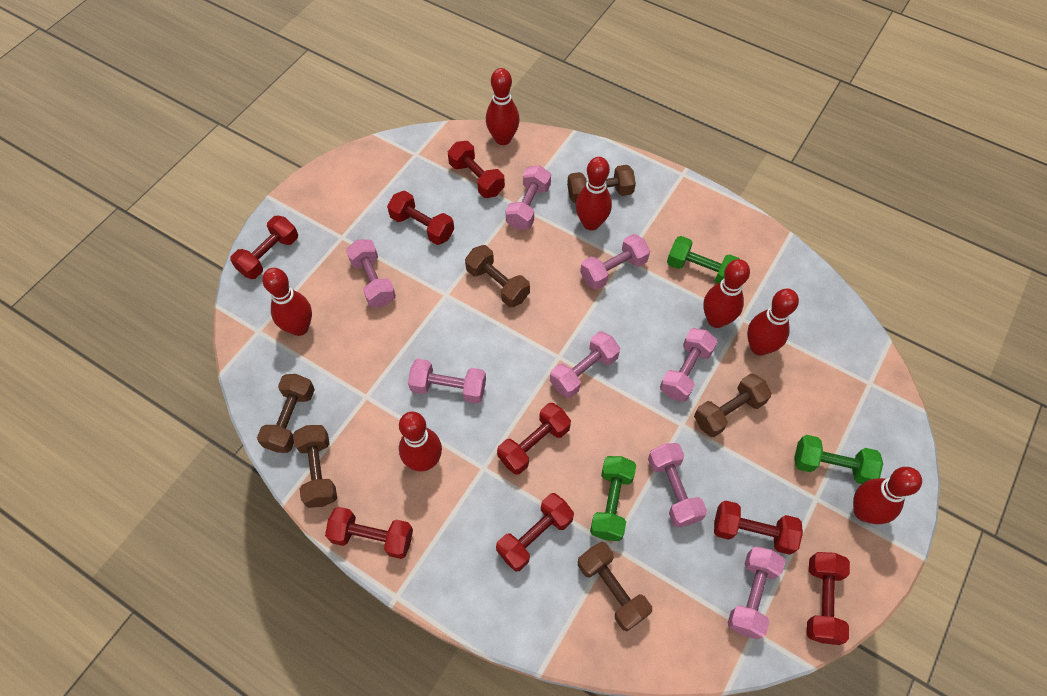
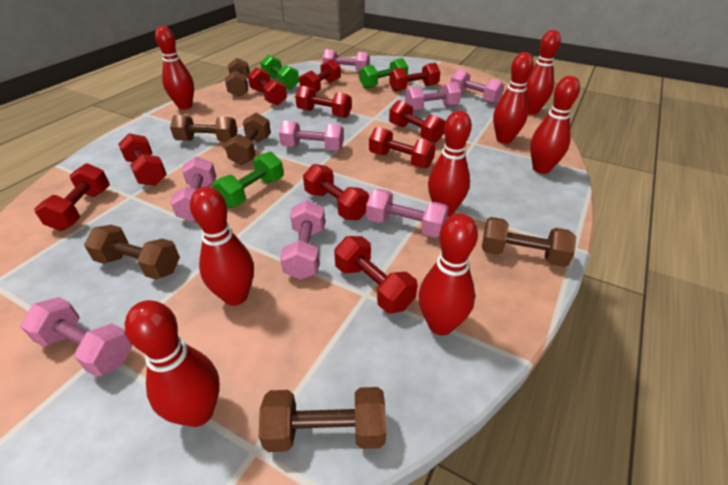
red bowling pin: 7 -> 8
red dumbbell: 8 -> 10

